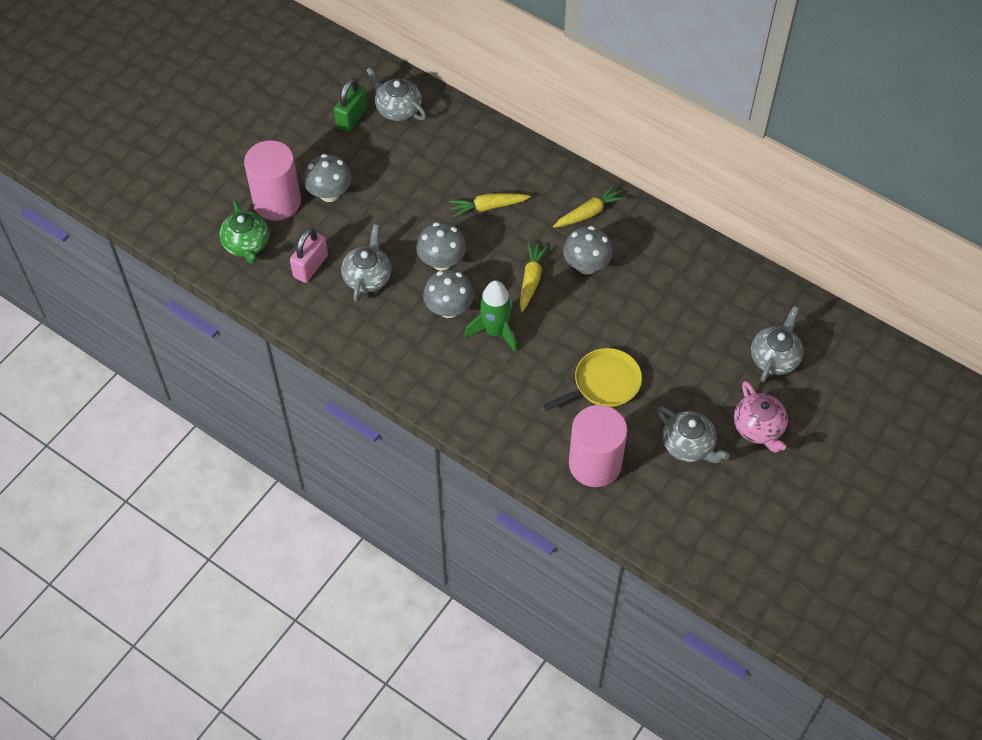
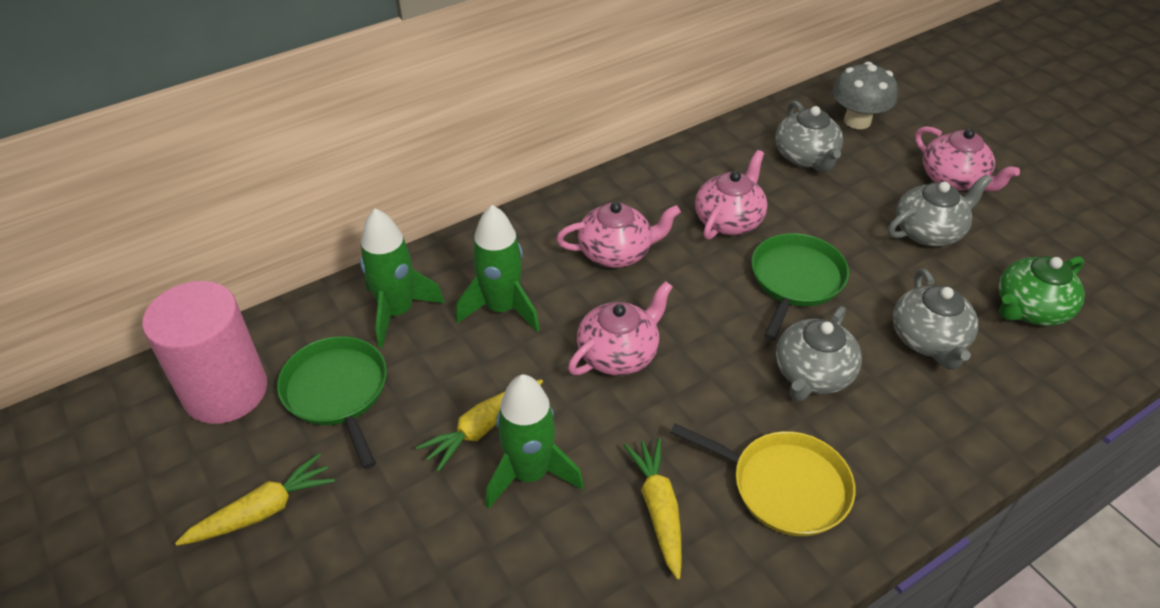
green padlock: 1 -> 0
green pan: 0 -> 2
green rocket: 1 -> 3
grey mushroom: 4 -> 1
pink cylinder: 2 -> 1
pink padlock: 1 -> 0
pink teapot: 1 -> 4

